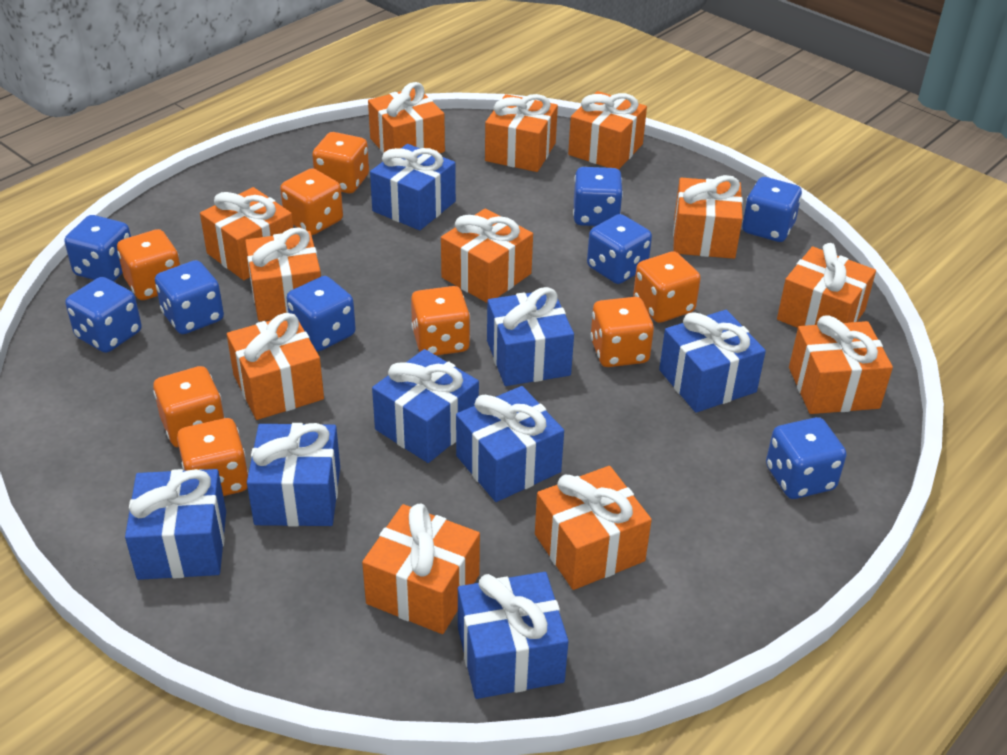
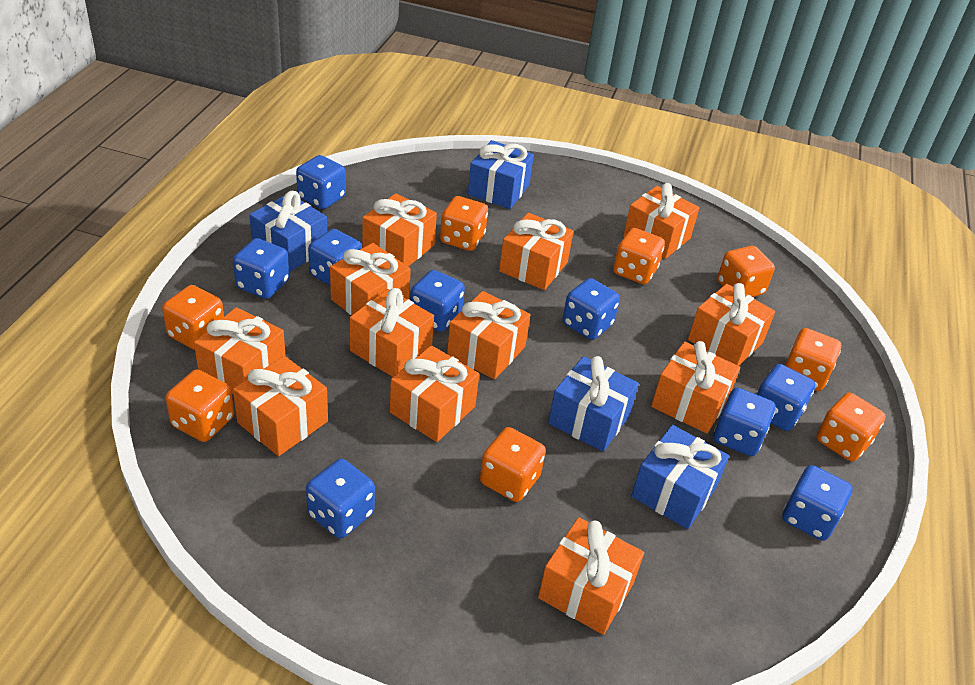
blue dice: 8 -> 9
blue gift: 8 -> 4

